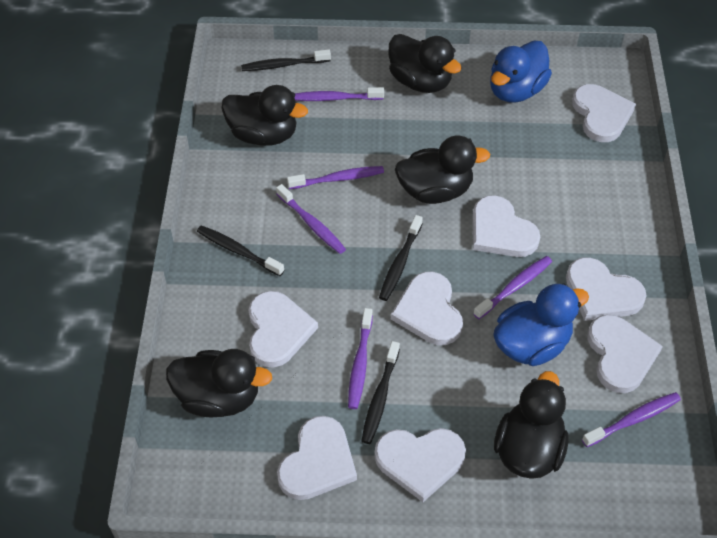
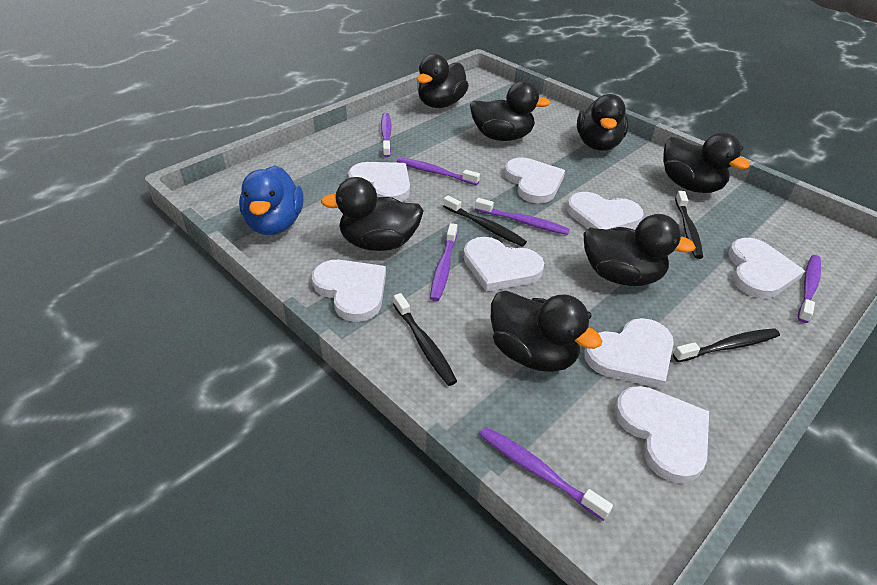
black duck: 5 -> 7
blue duck: 2 -> 1

